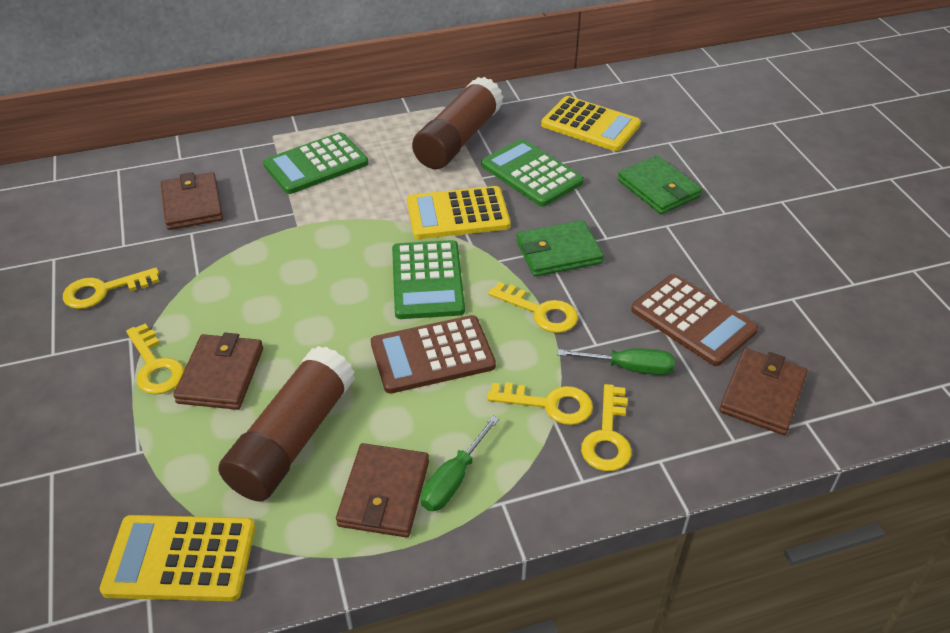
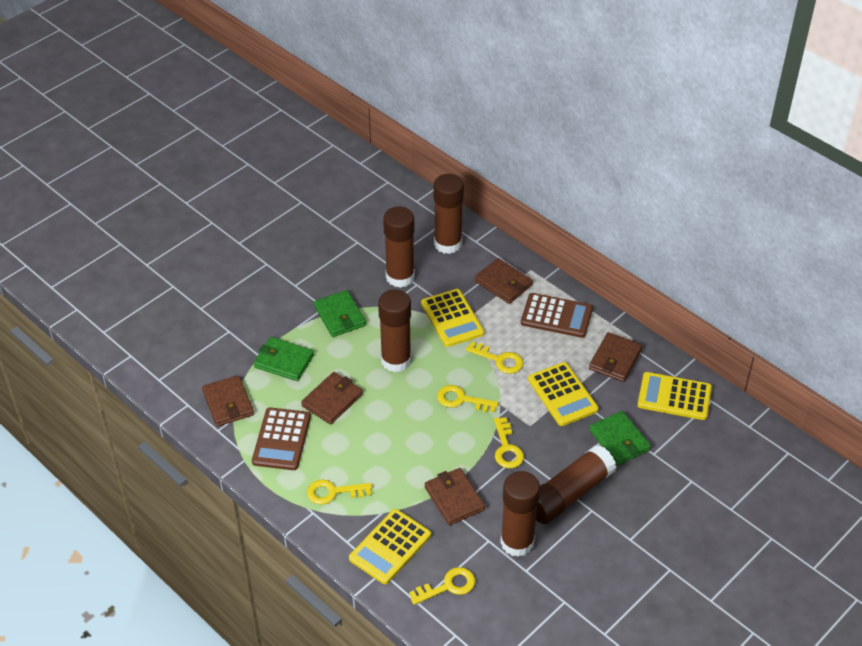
brown glue stick: 2 -> 5
brown wallet: 4 -> 5
green calculator: 3 -> 0
green screwdriver: 2 -> 0
green wallet: 2 -> 3
yellow calculator: 3 -> 4

